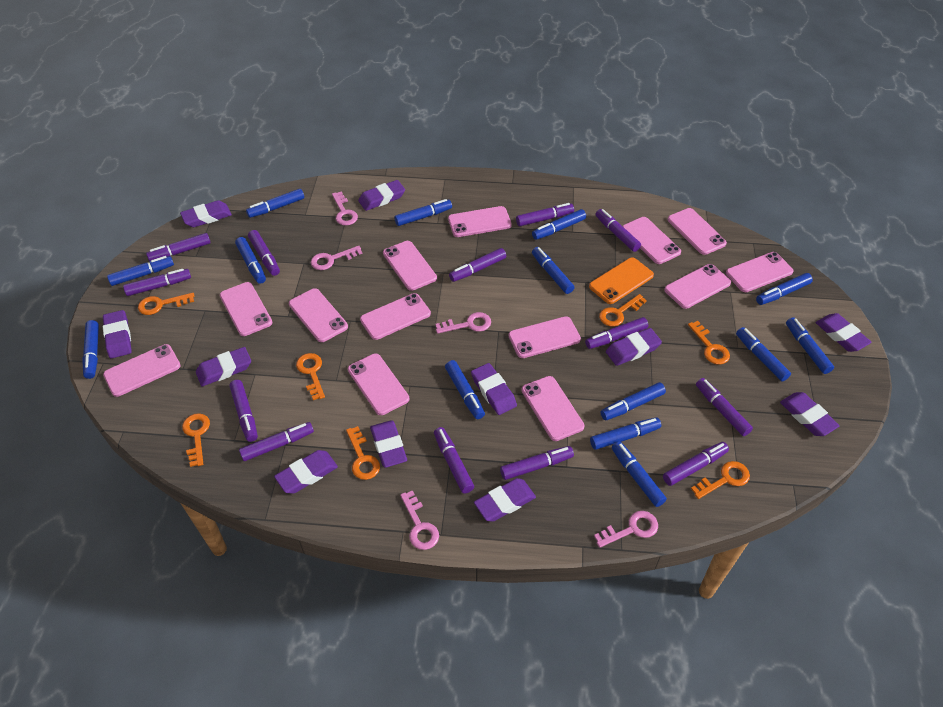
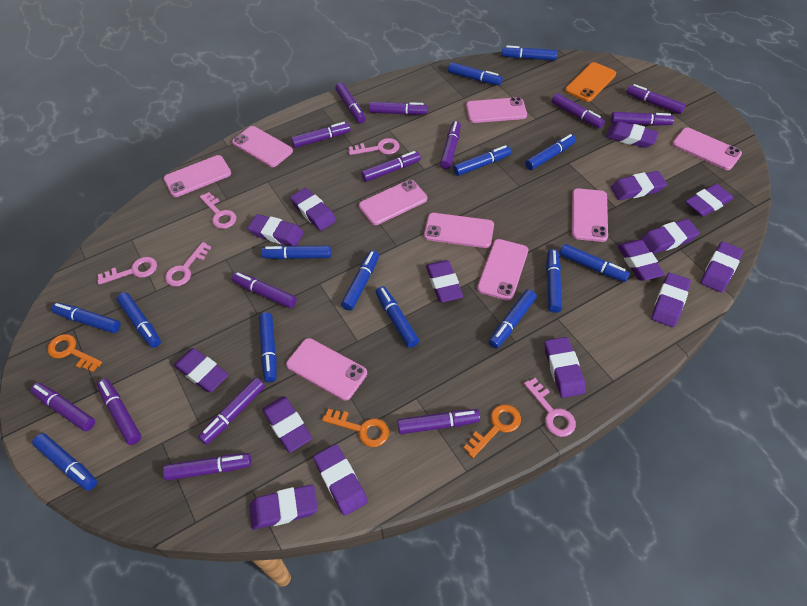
orange key: 7 -> 3
pink phone: 13 -> 9
purple eraser: 11 -> 15
purple marker: 13 -> 14

